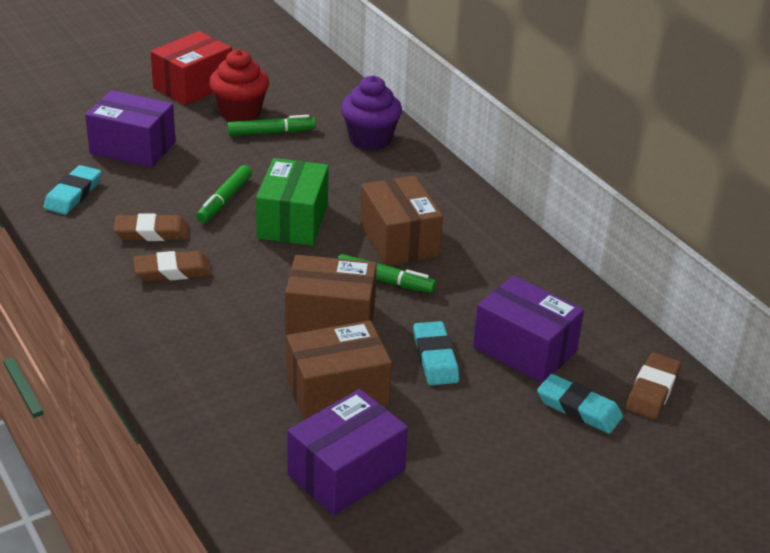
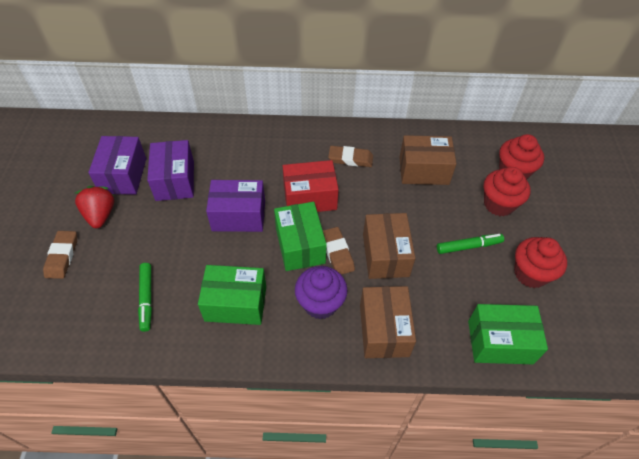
green box: 1 -> 3
green marker: 3 -> 2
red cupcake: 1 -> 3
red strawberry: 0 -> 1
turquoise eraser: 3 -> 0

